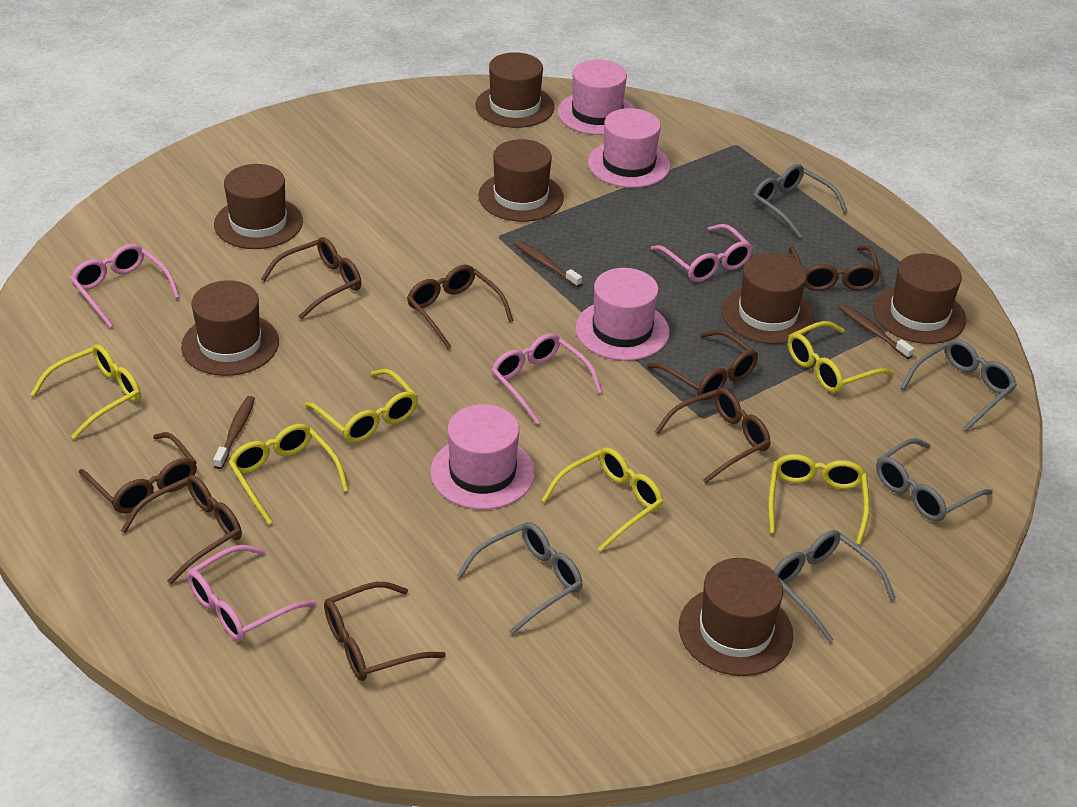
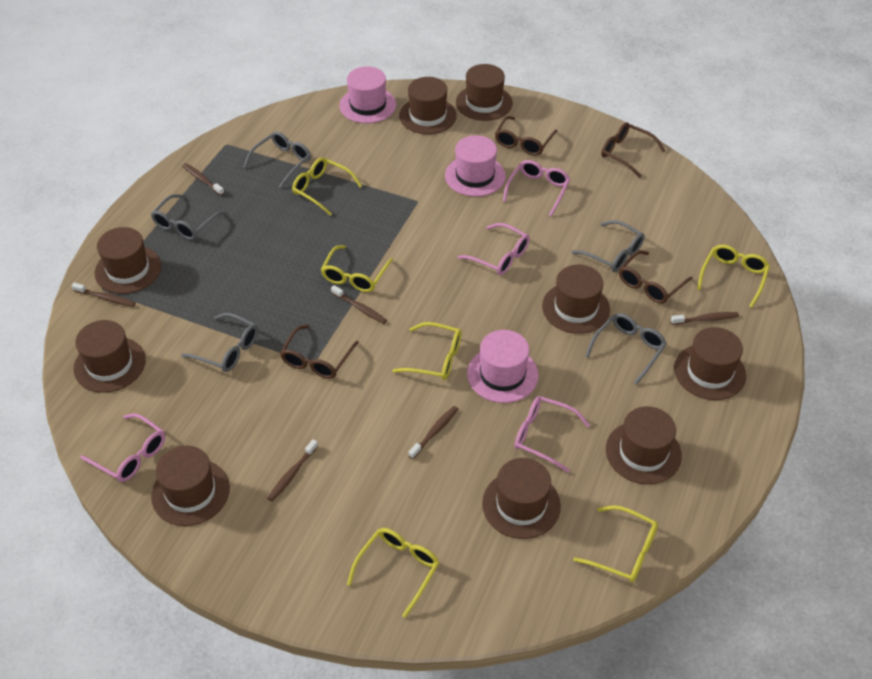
brown glasses: 8 -> 4
brown hat: 7 -> 9
brown toothbrush: 3 -> 6
pink hat: 4 -> 3

